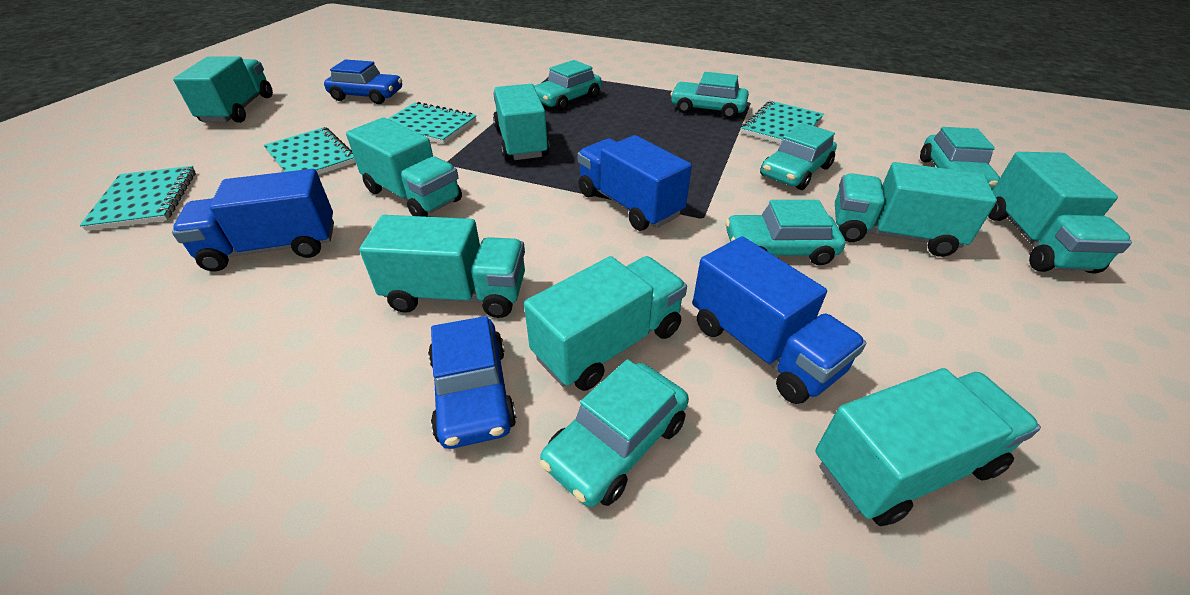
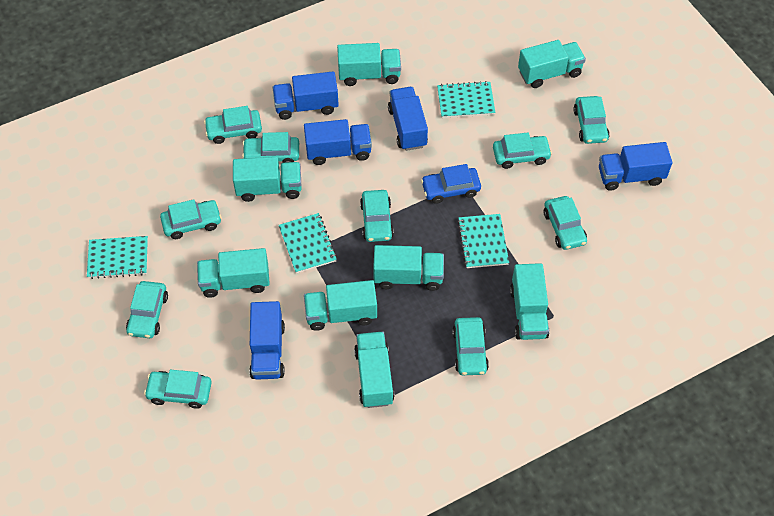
blue car: 2 -> 1
blue truck: 3 -> 5
turquoise car: 6 -> 10

